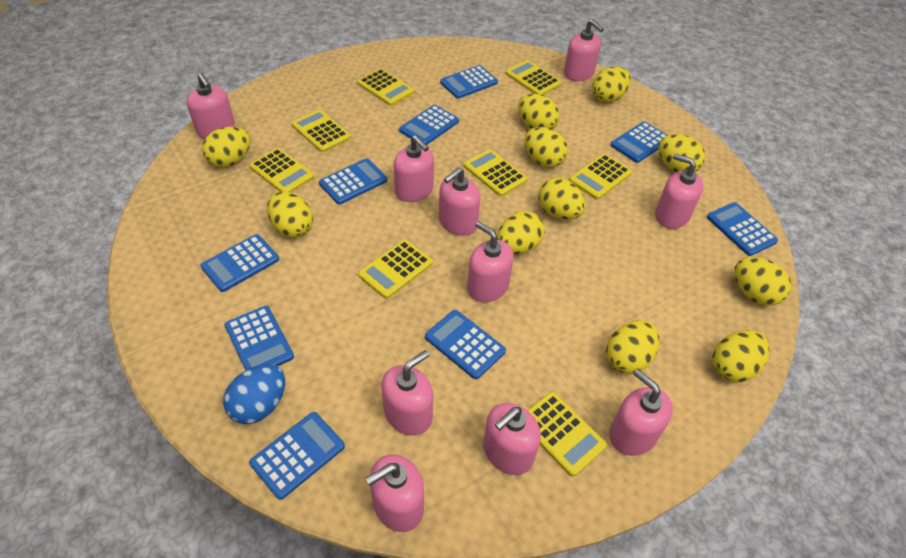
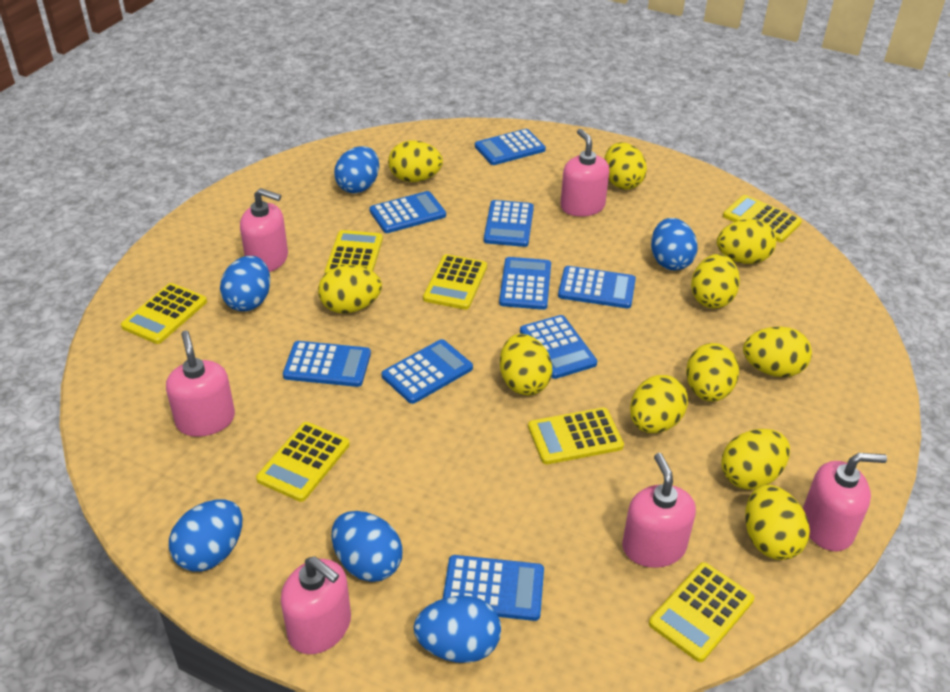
blue egg: 1 -> 6
pink soap dispenser: 10 -> 6
yellow calculator: 8 -> 7

